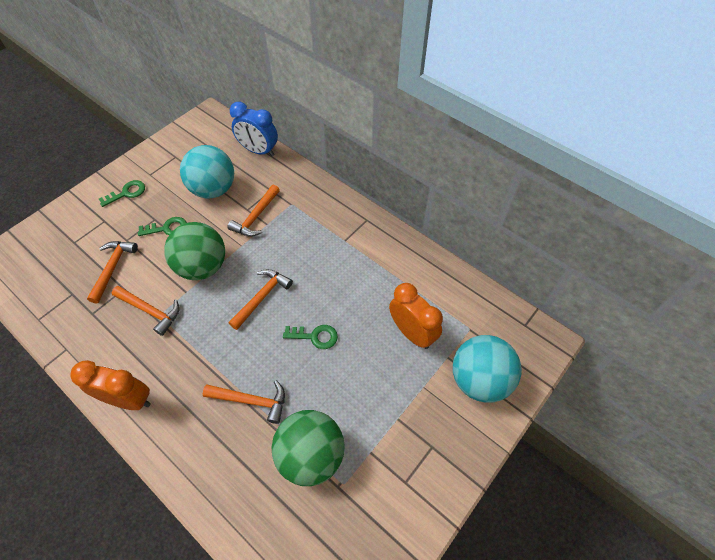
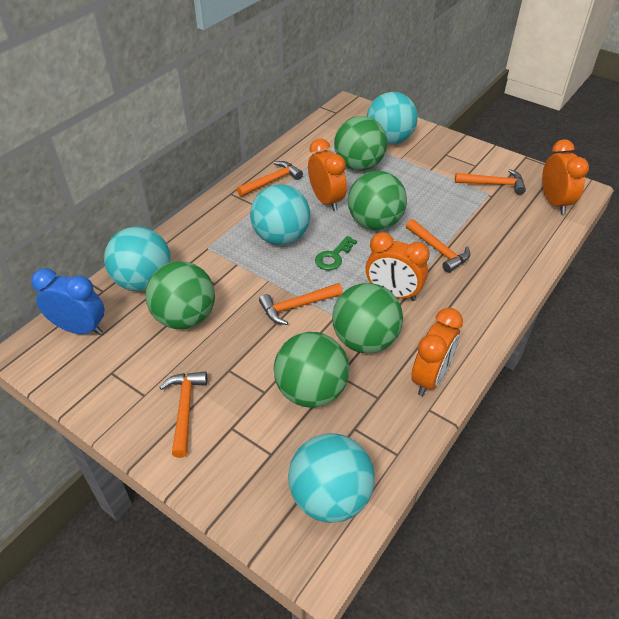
green ball: 2 -> 5
green key: 3 -> 1
orange clock: 2 -> 4
turquoise ball: 2 -> 4

